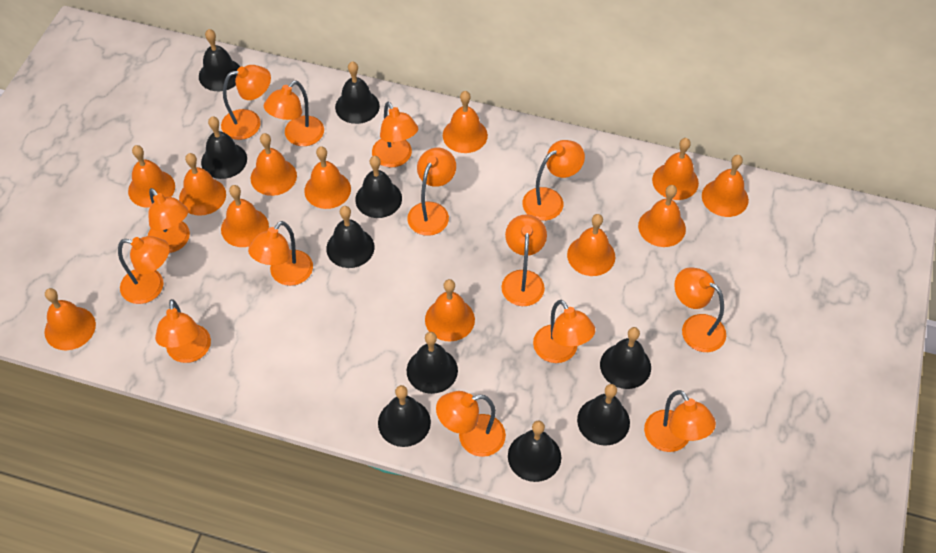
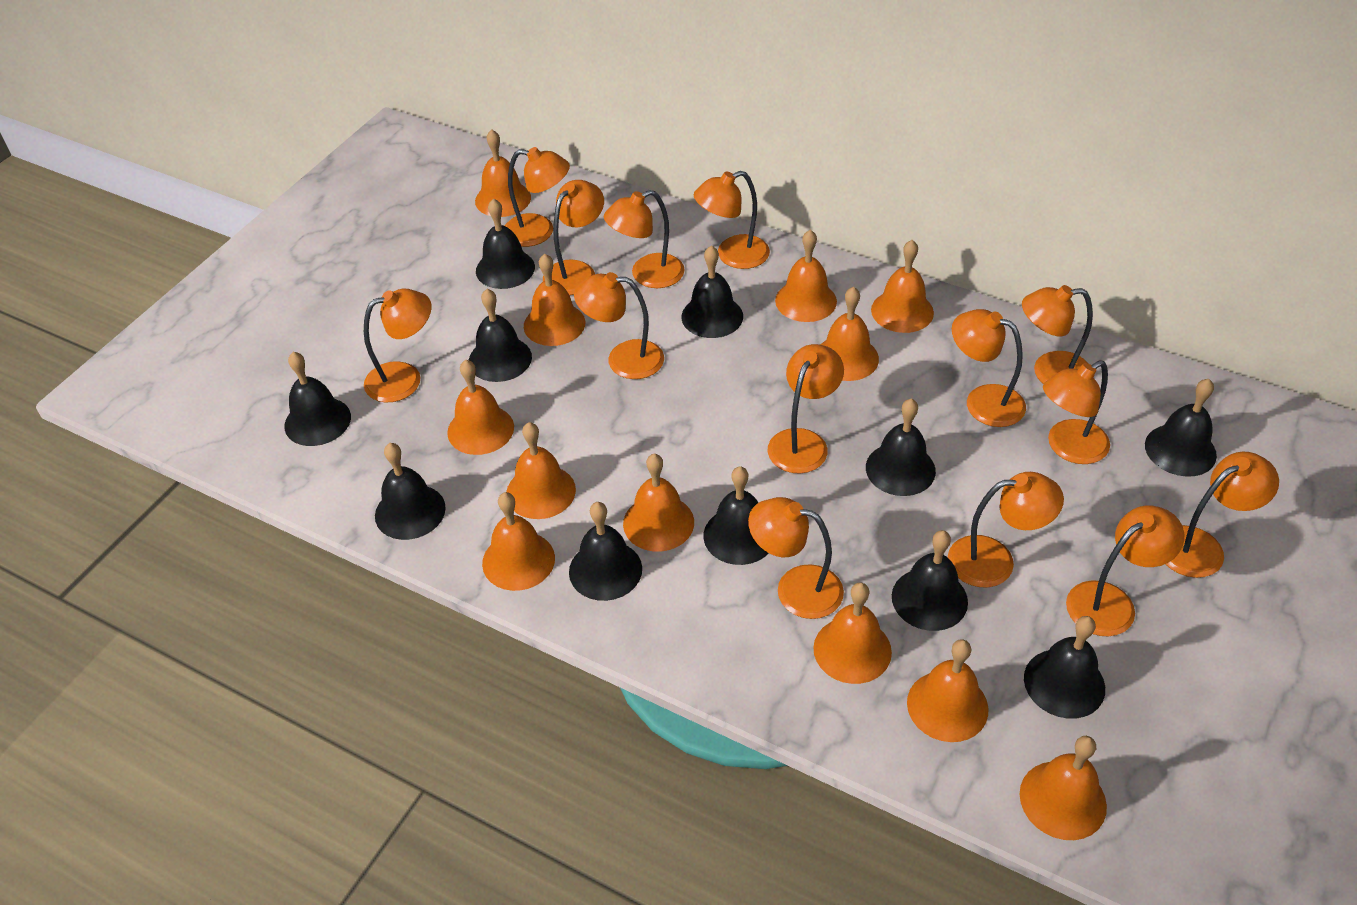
black bell: 10 -> 11

